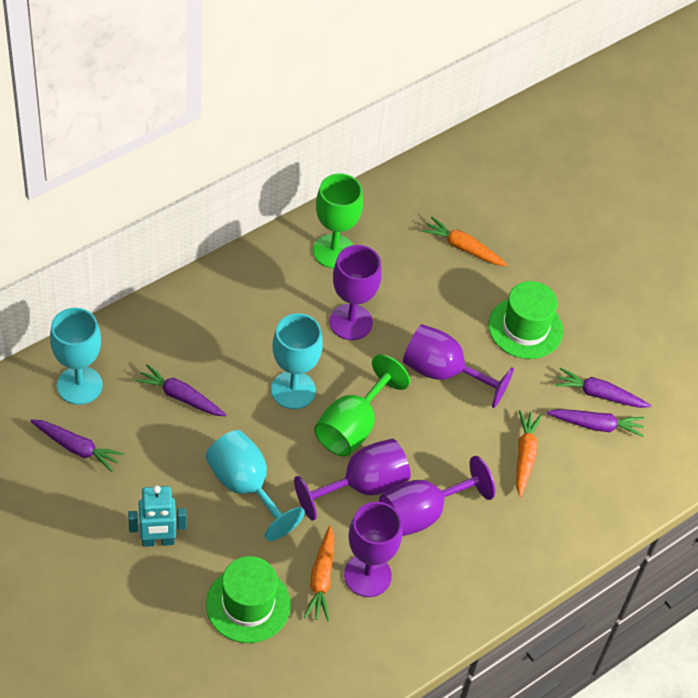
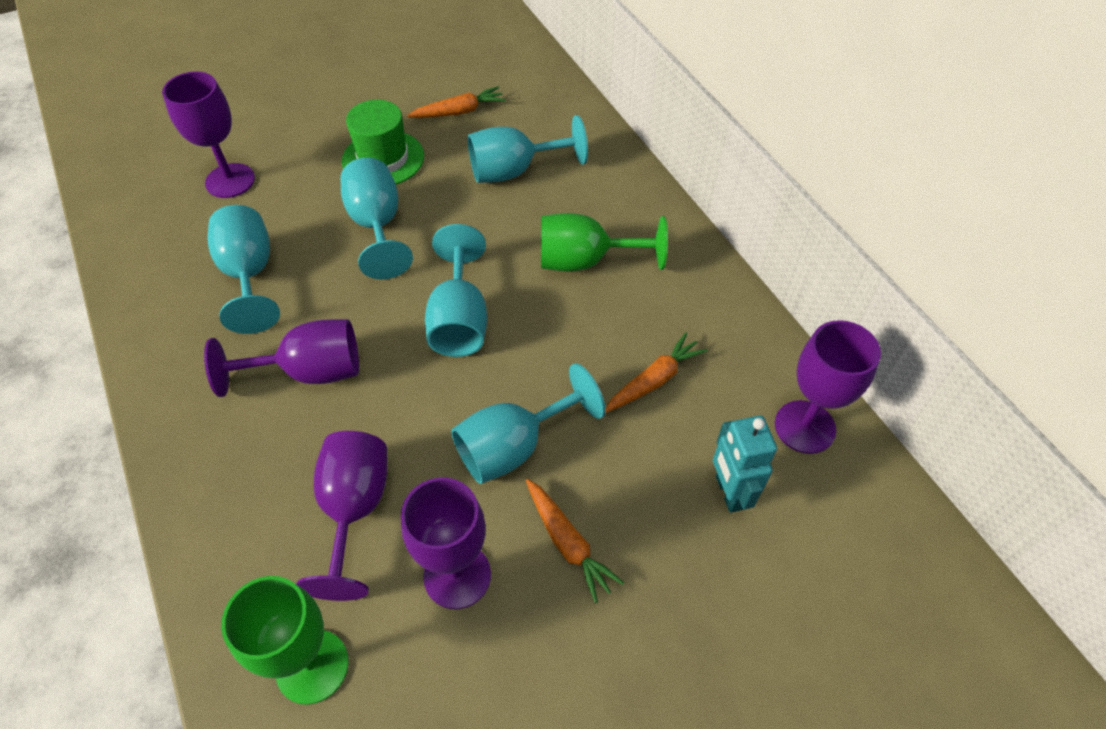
green hat: 2 -> 1
purple carrot: 4 -> 0
turquoise goblet: 3 -> 5

